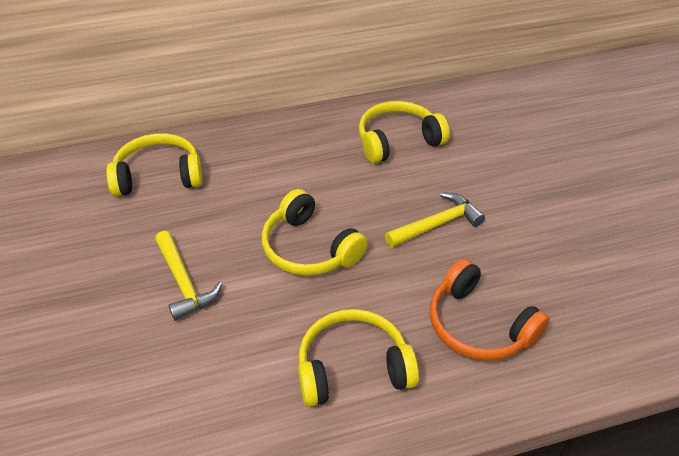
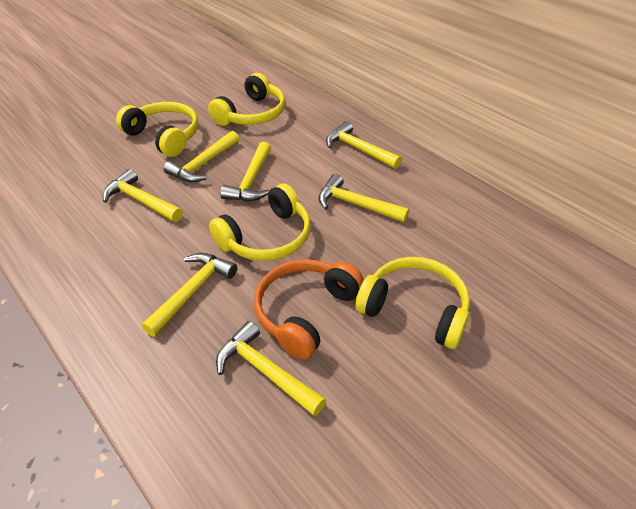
yellow hammer: 2 -> 7

